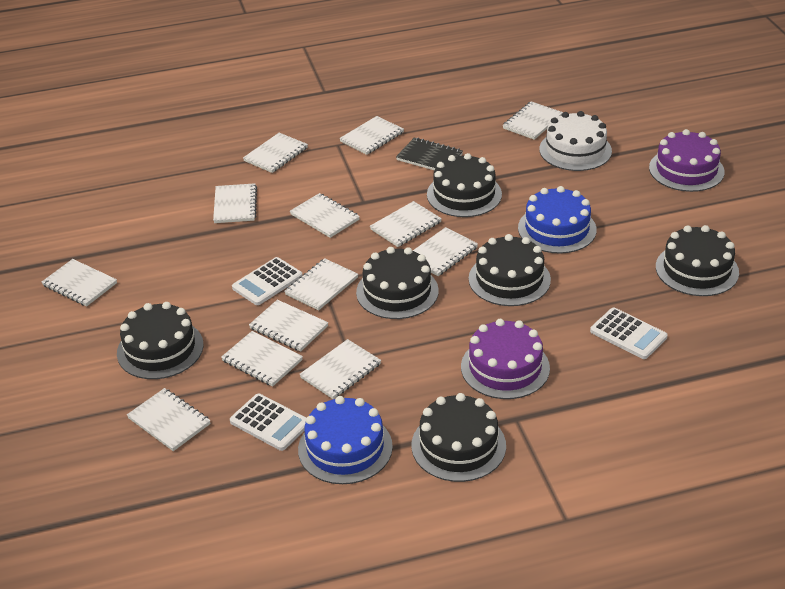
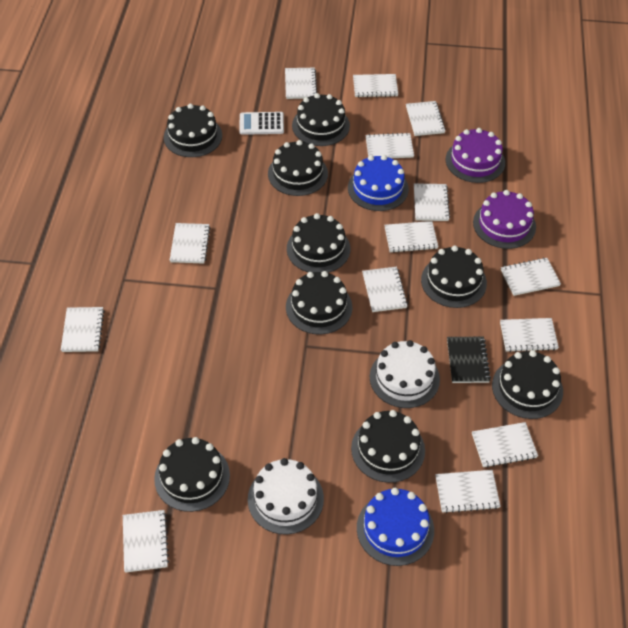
black cake: 6 -> 9
white cake: 1 -> 2
white calculator: 3 -> 1
white notebook: 13 -> 14

